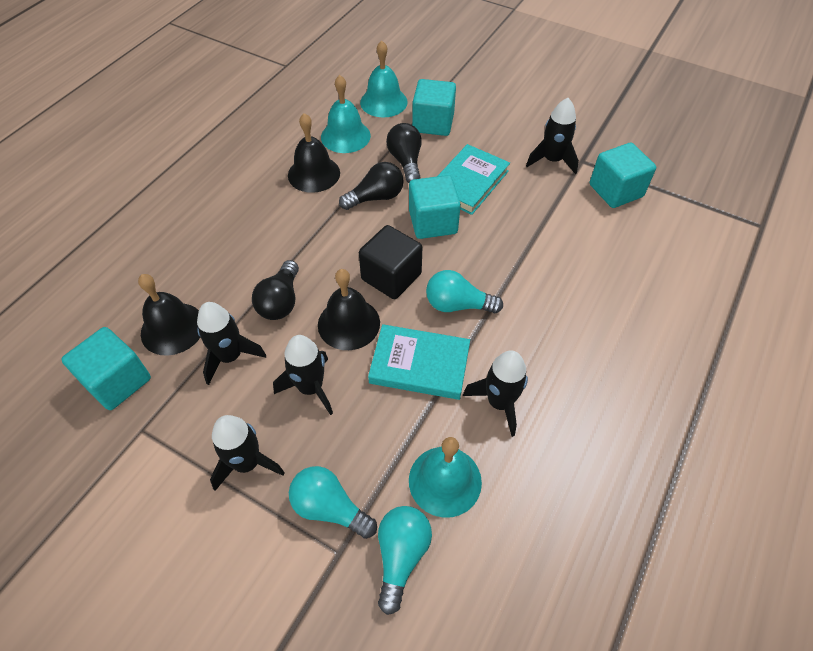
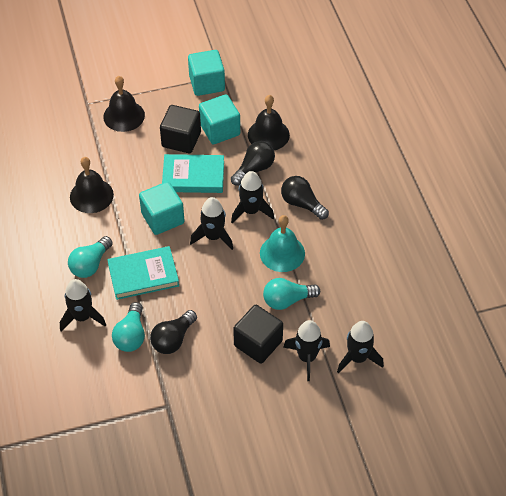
black cube: 1 -> 2
turquoise bell: 3 -> 1
turquoise cube: 4 -> 3

